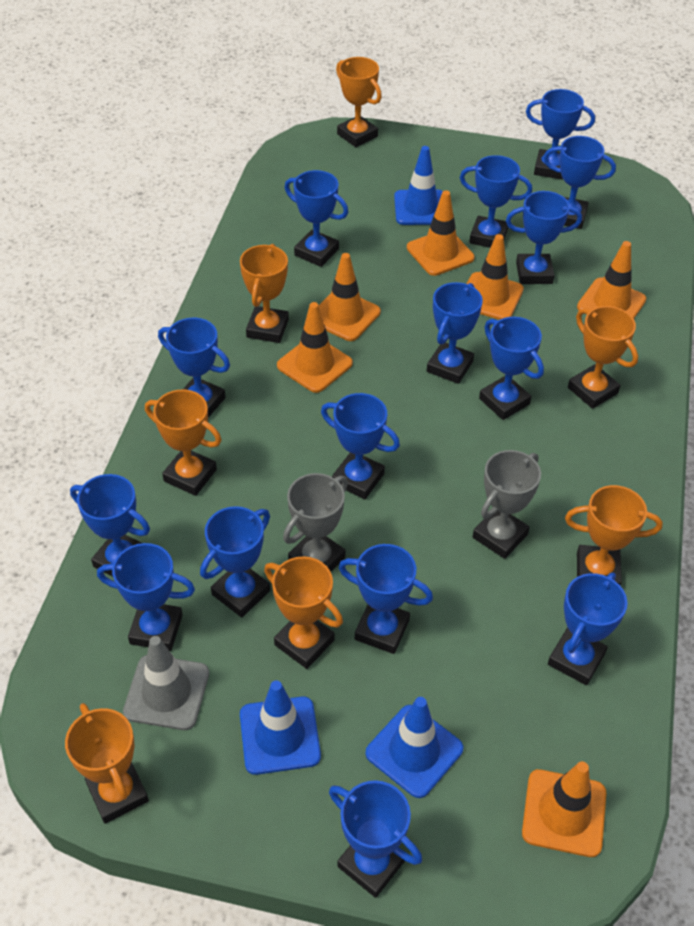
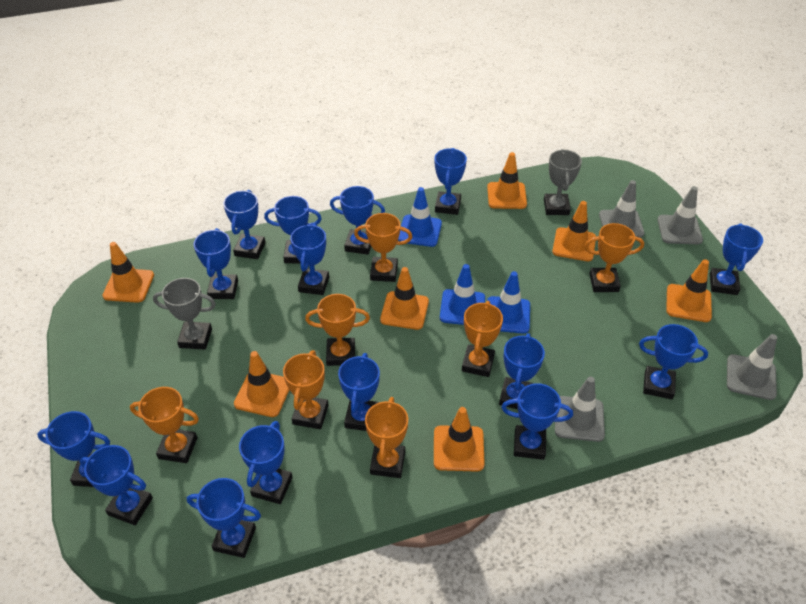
grey traffic cone: 1 -> 4
orange traffic cone: 6 -> 7

